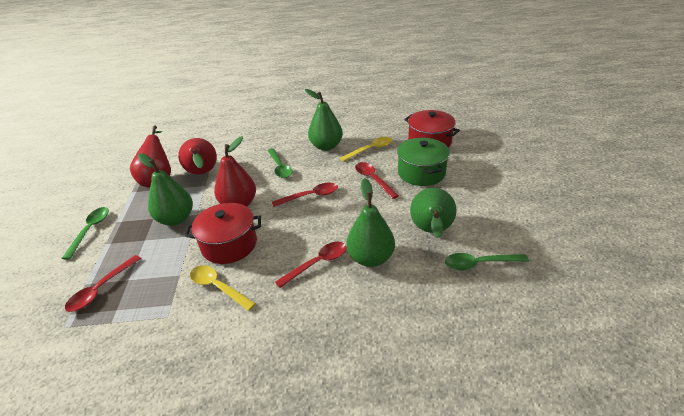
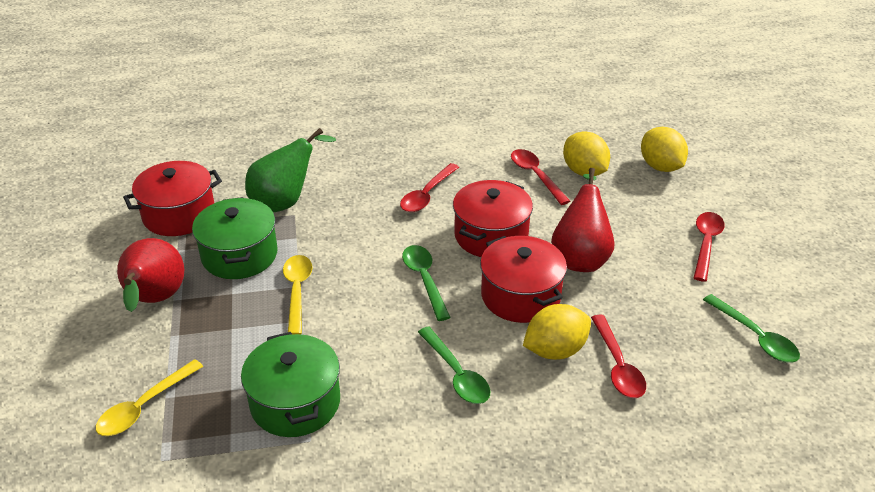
green pear: 4 -> 1
green pot: 1 -> 2
red pear: 3 -> 2
red pot: 2 -> 3
yellow lemon: 0 -> 3

